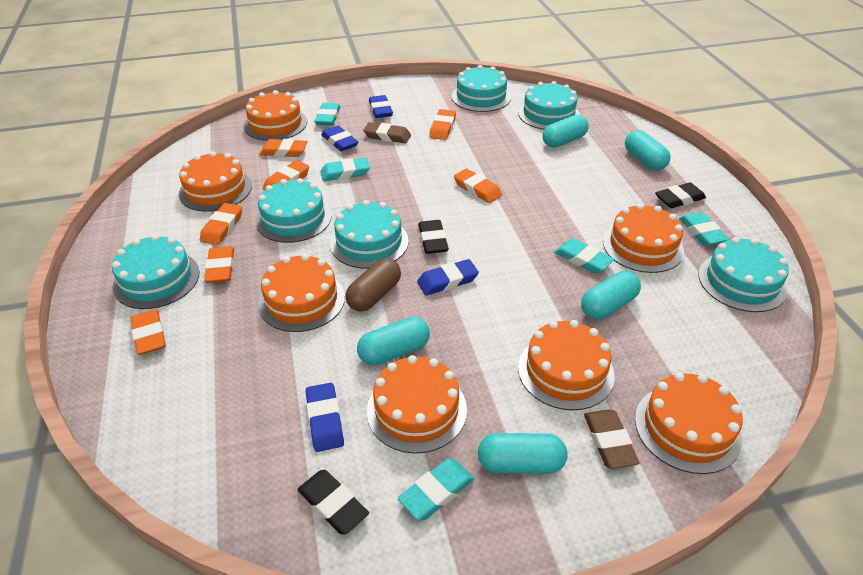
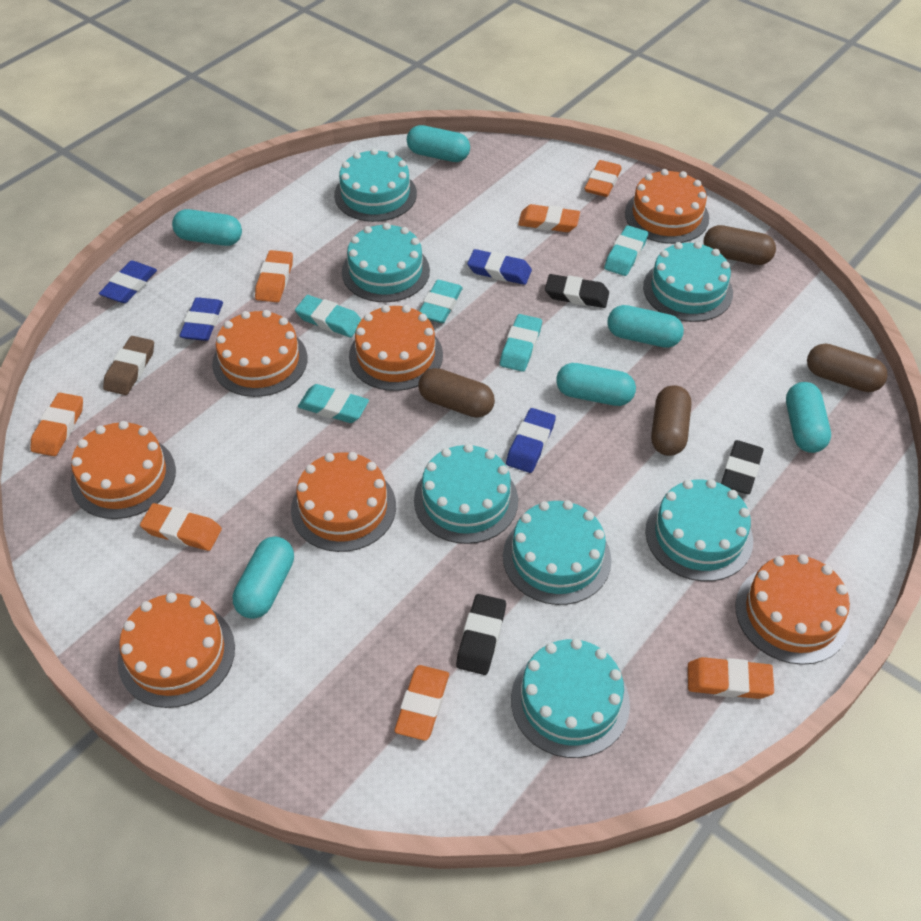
brown capsule: 1 -> 4
brown eraser: 2 -> 1
turquoise cake: 6 -> 7
turquoise capsule: 5 -> 6

